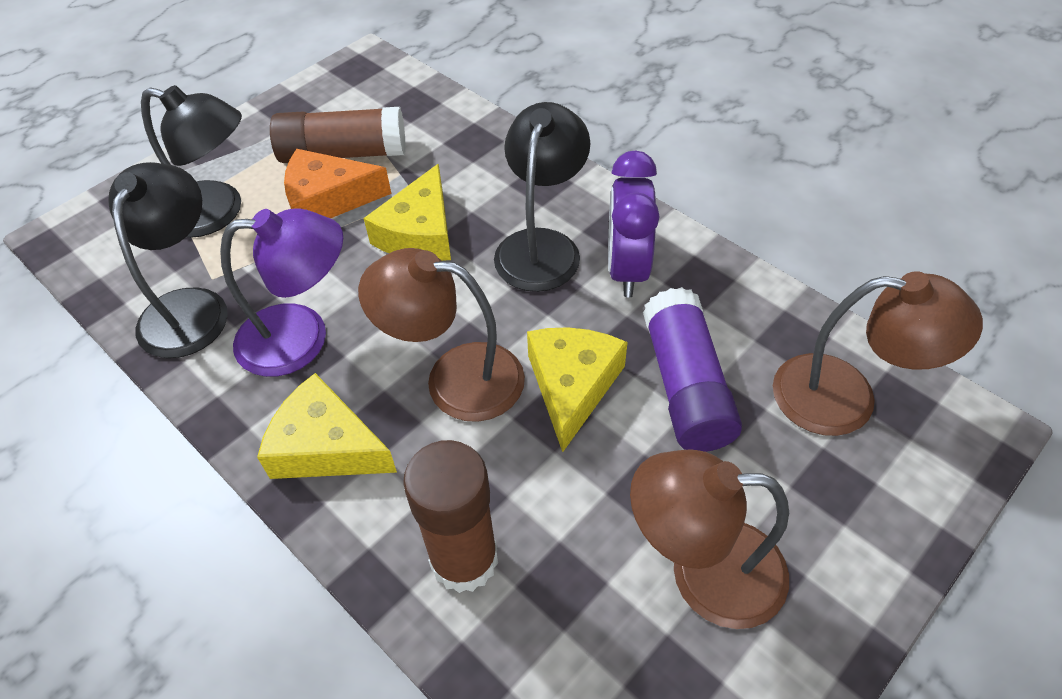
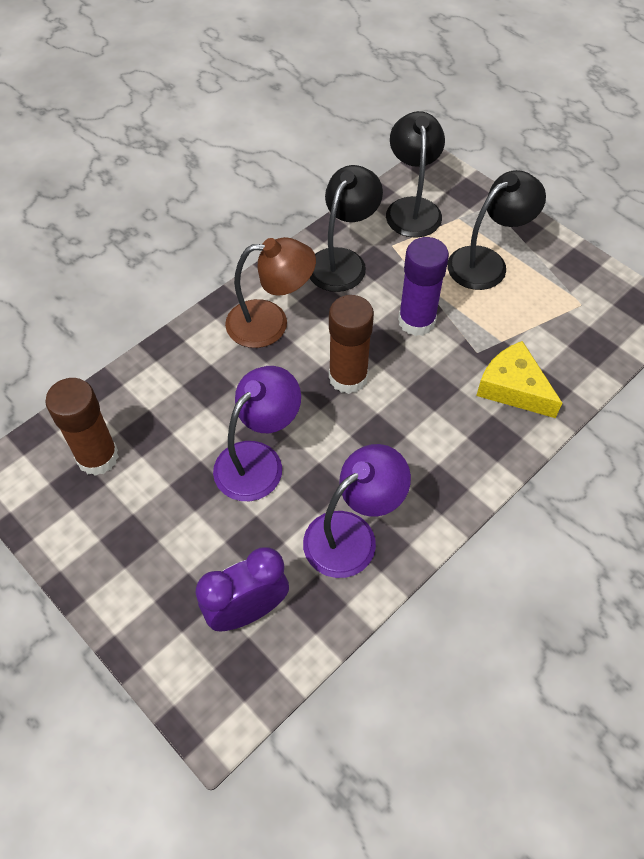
brown lamp: 3 -> 1
orange cheese: 1 -> 0
purple lamp: 1 -> 2
yellow cheese: 3 -> 1

